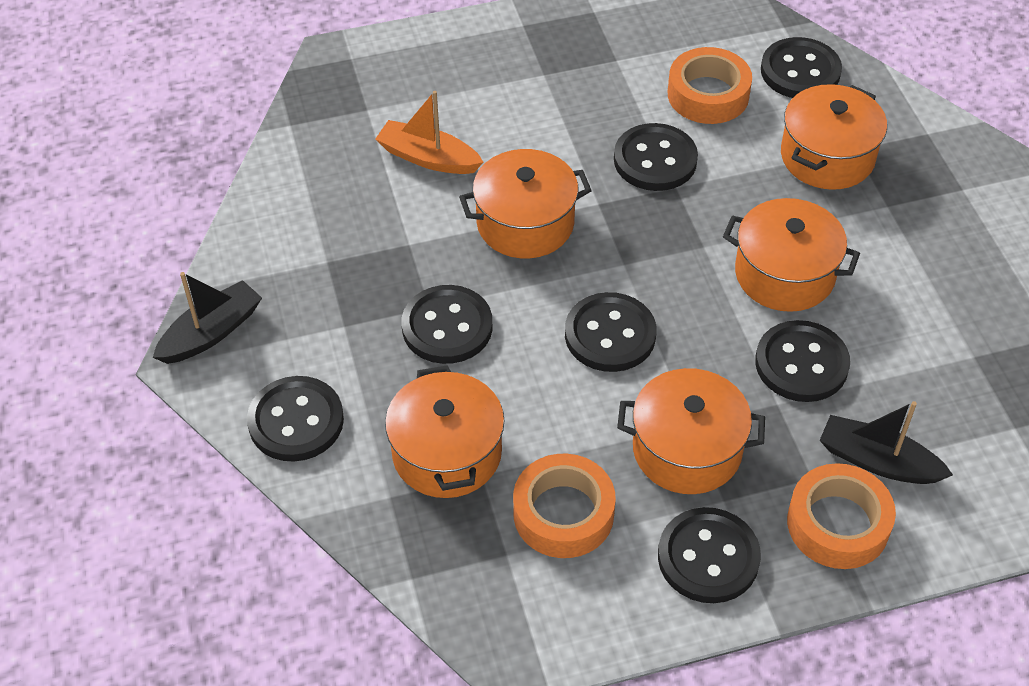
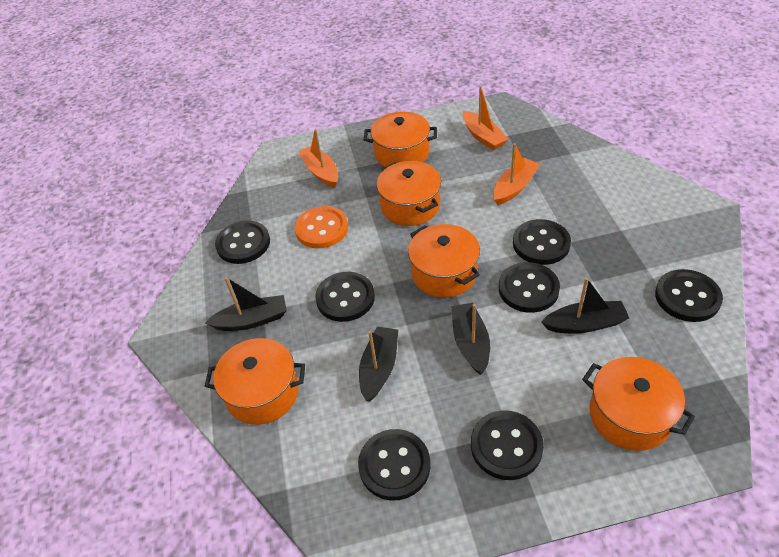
black boat: 2 -> 4
orange boat: 1 -> 3
orange button: 0 -> 1
orange tape: 3 -> 0

